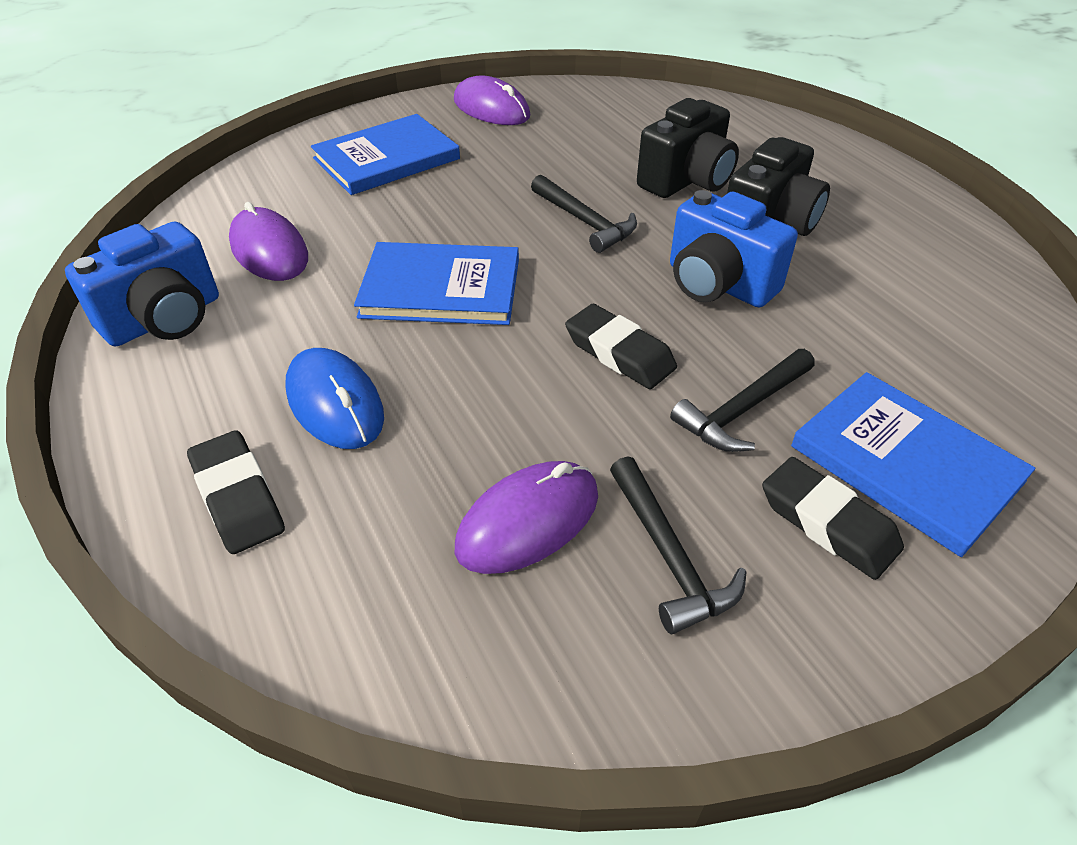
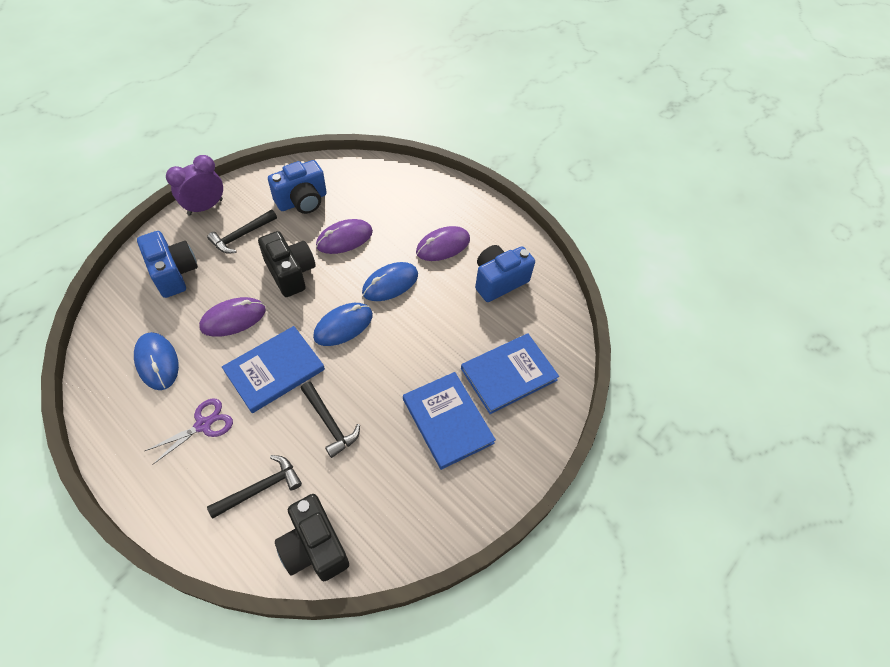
black eraser: 3 -> 0
blue camera: 2 -> 3
blue mouse: 1 -> 3
purple clock: 0 -> 1
purple scissors: 0 -> 1

